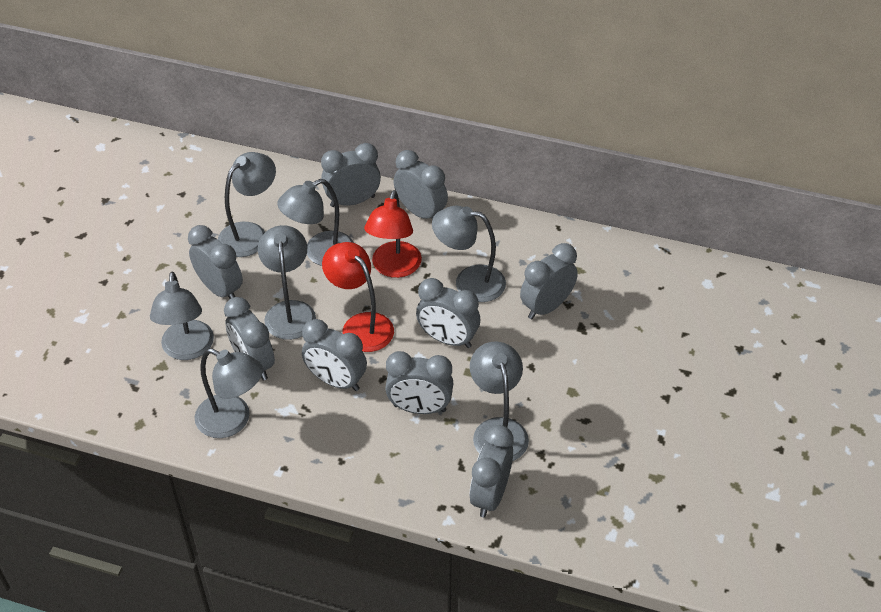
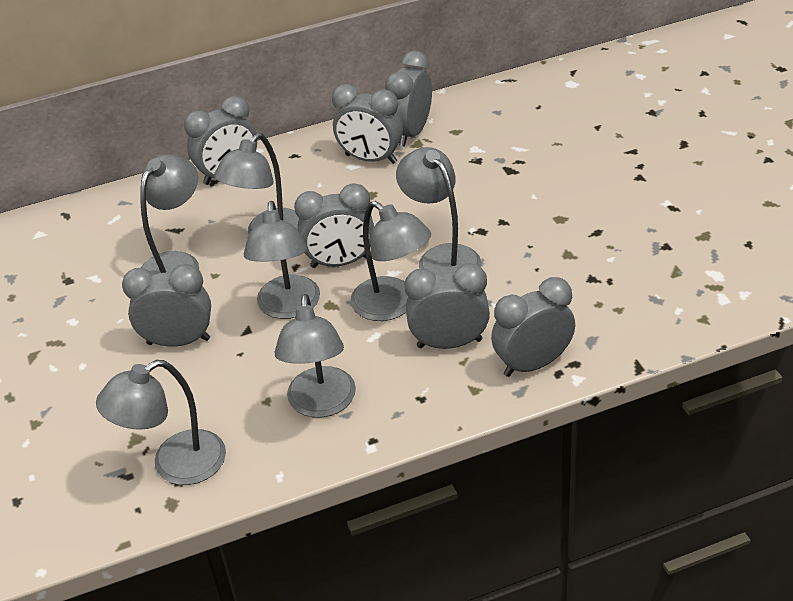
grey clock: 9 -> 7
red lamp: 2 -> 0

